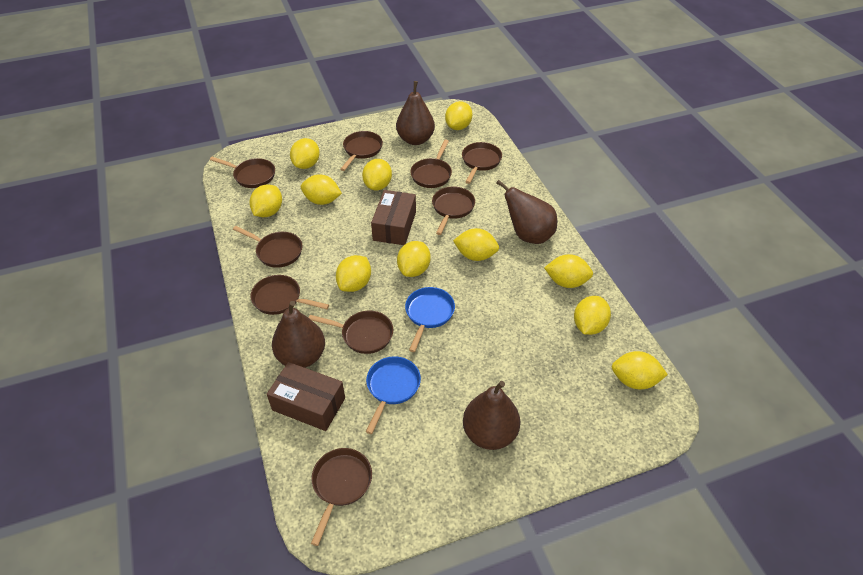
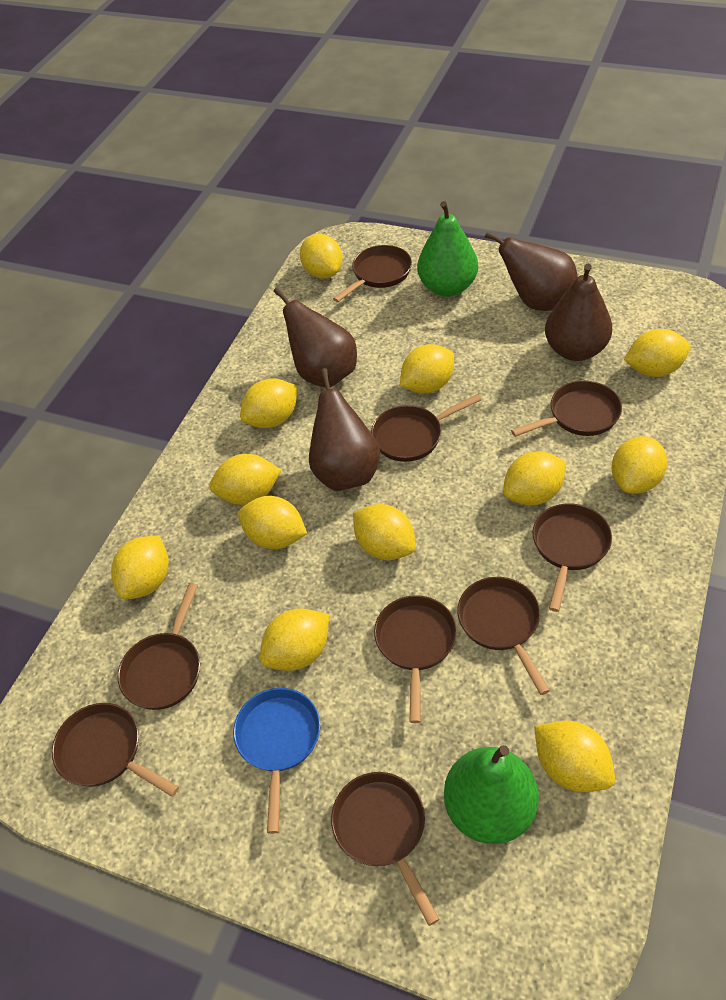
blue pan: 2 -> 1
brown box: 2 -> 0
green pear: 0 -> 2
yellow lemon: 11 -> 12

